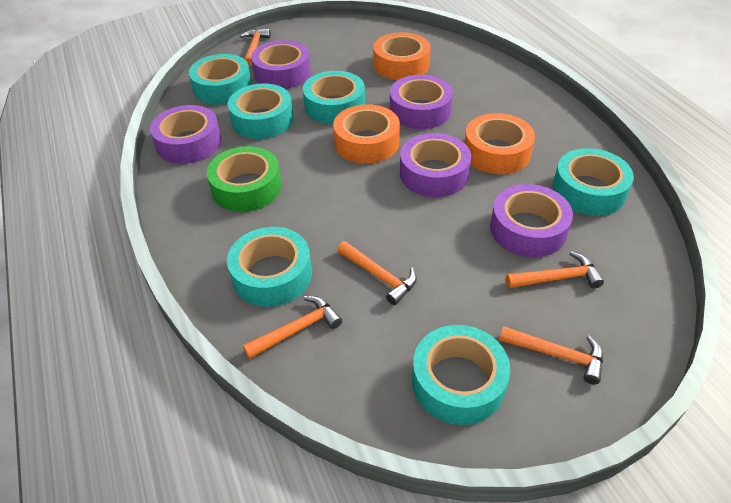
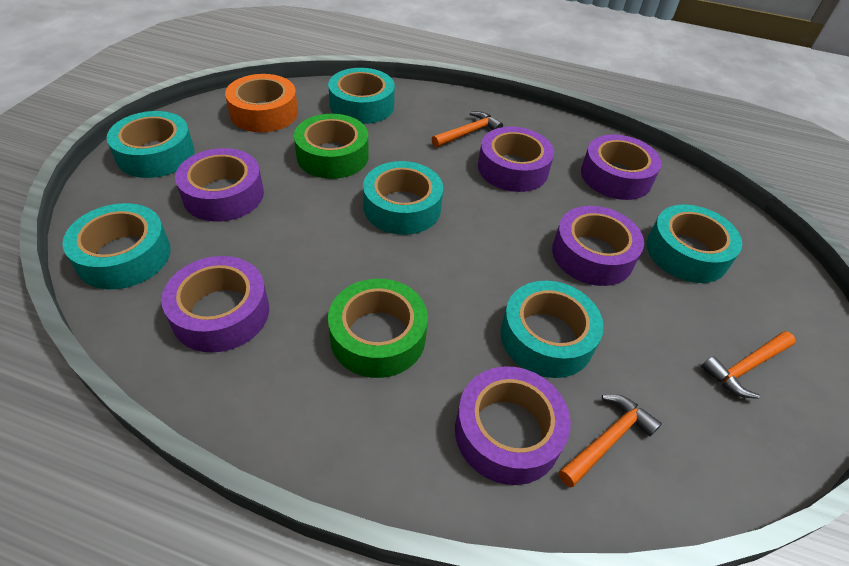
green tape: 1 -> 2
orange hammer: 5 -> 3
orange tape: 3 -> 1
purple tape: 5 -> 6

